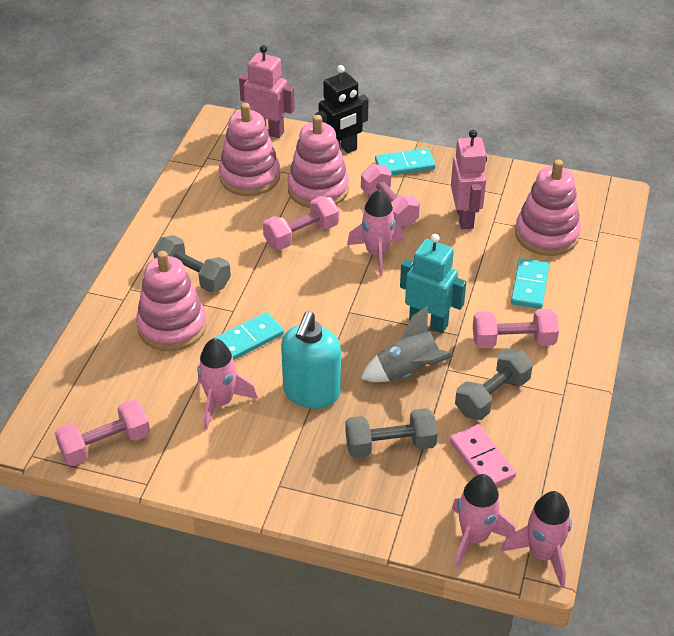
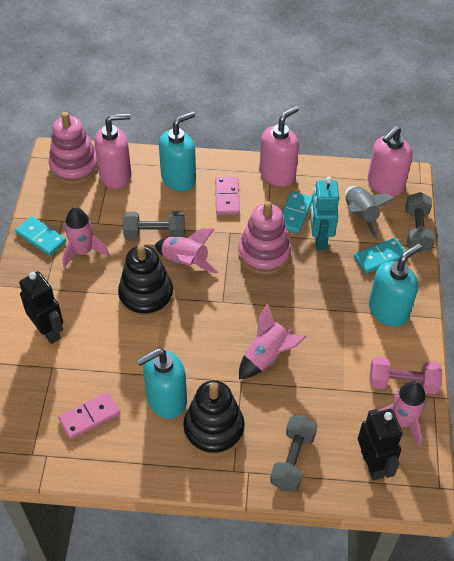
black robot: 1 -> 2
black stacking toy: 0 -> 2
pink domino: 1 -> 2
pink dumbbell: 4 -> 1
pink robot: 2 -> 0
pink soap dispenser: 0 -> 3
pink stacking toy: 4 -> 2
turquoise soap dispenser: 1 -> 3

